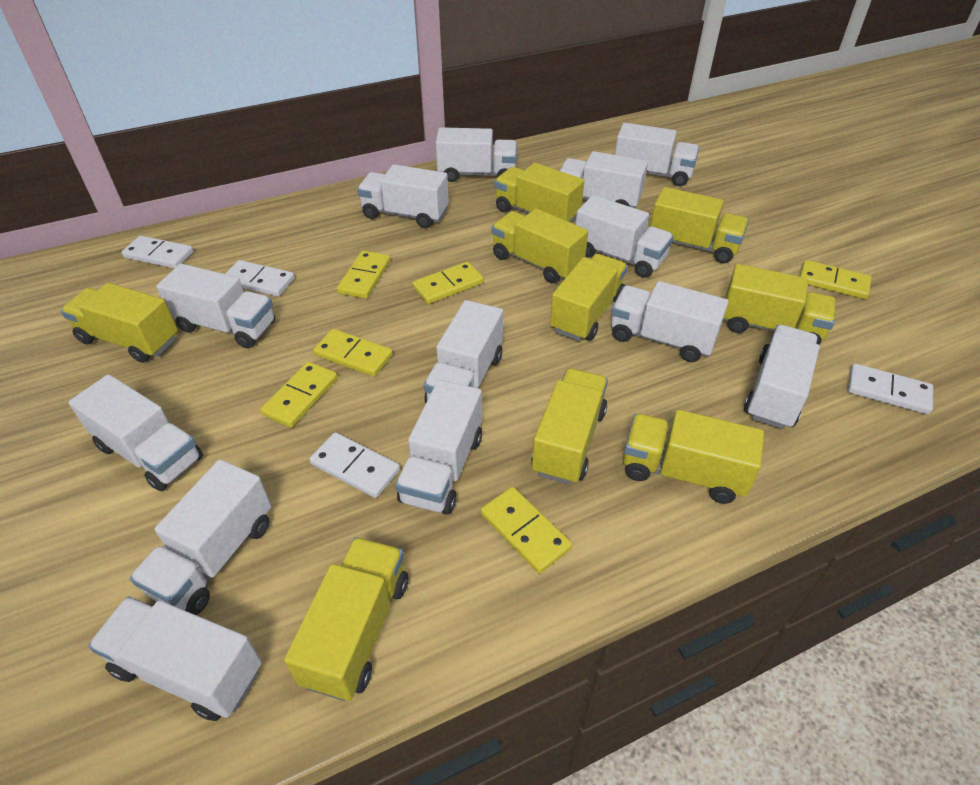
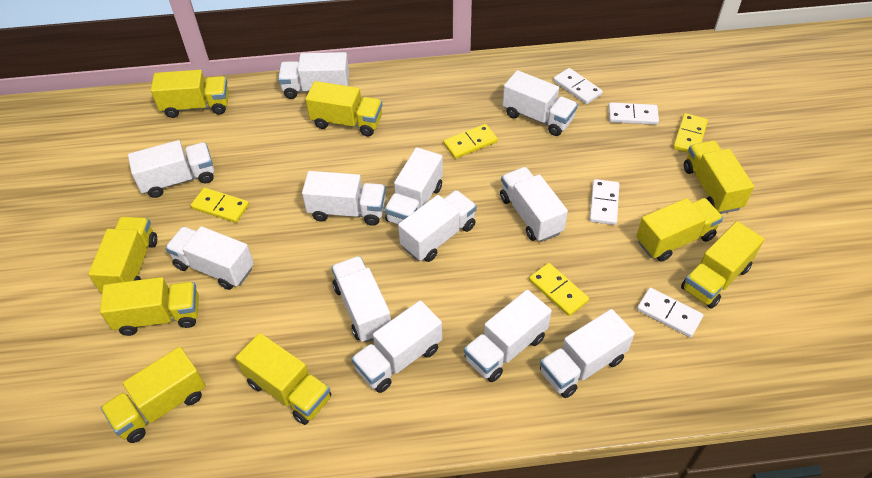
white truck: 13 -> 12
yellow domino: 6 -> 4

